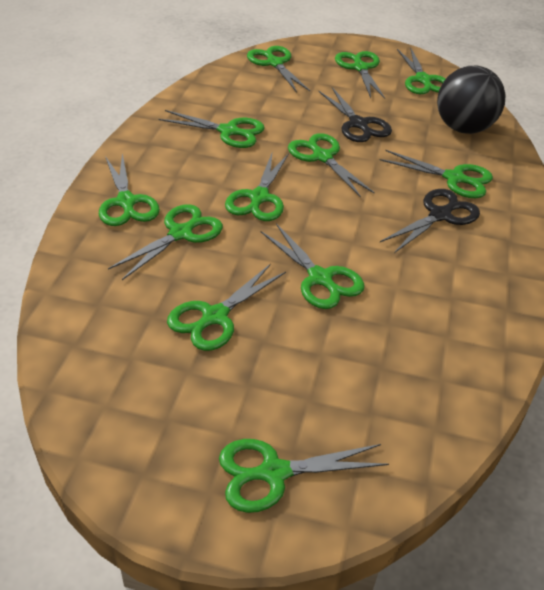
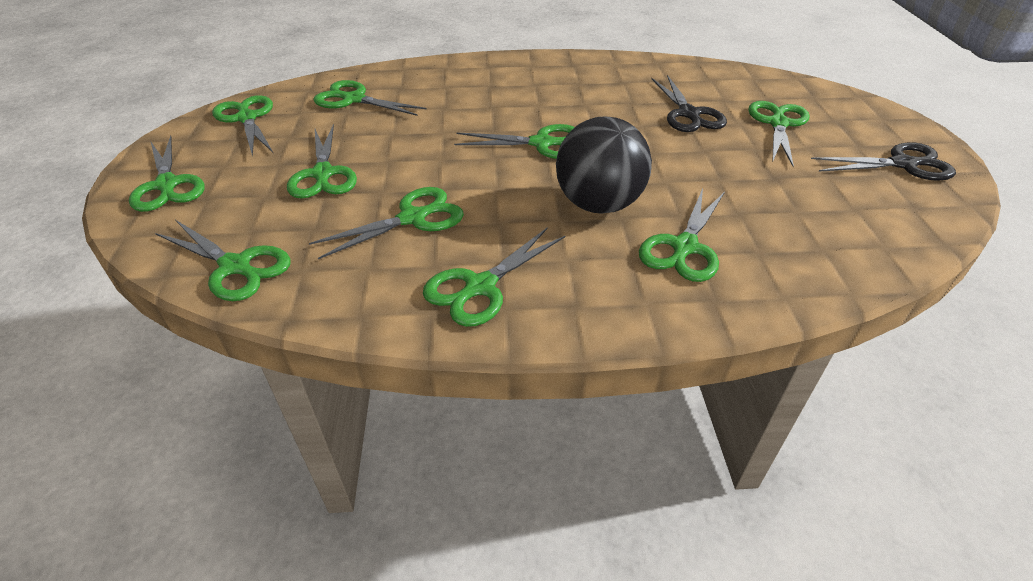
green scissors: 12 -> 10

